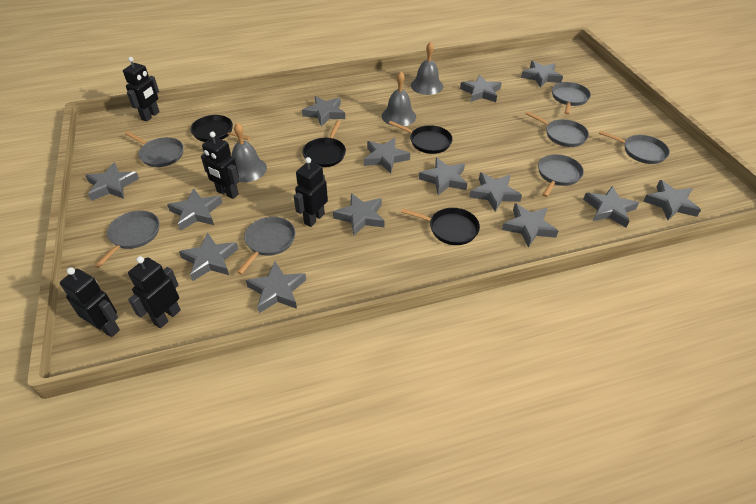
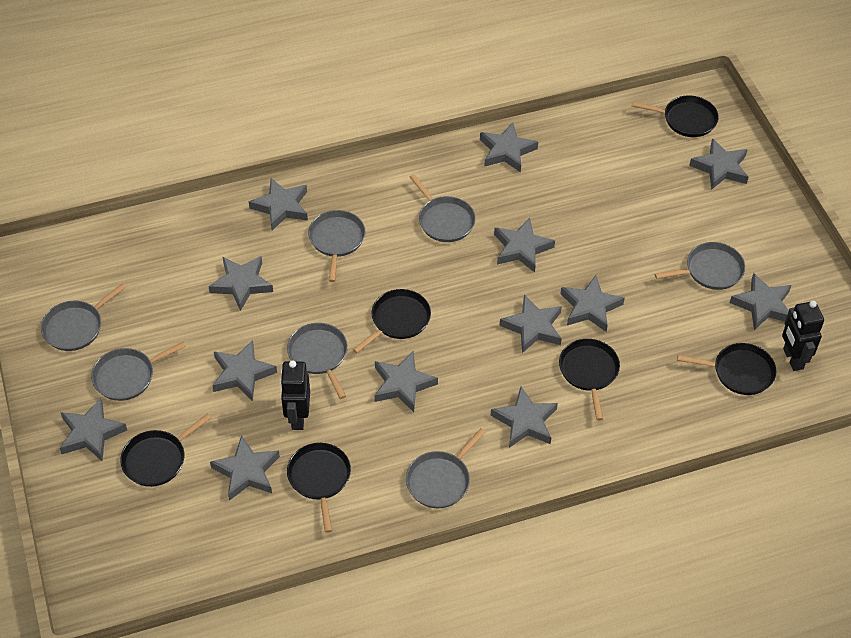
black pan: 4 -> 6
black robot: 5 -> 2
grey bell: 3 -> 0
grey star: 14 -> 13

